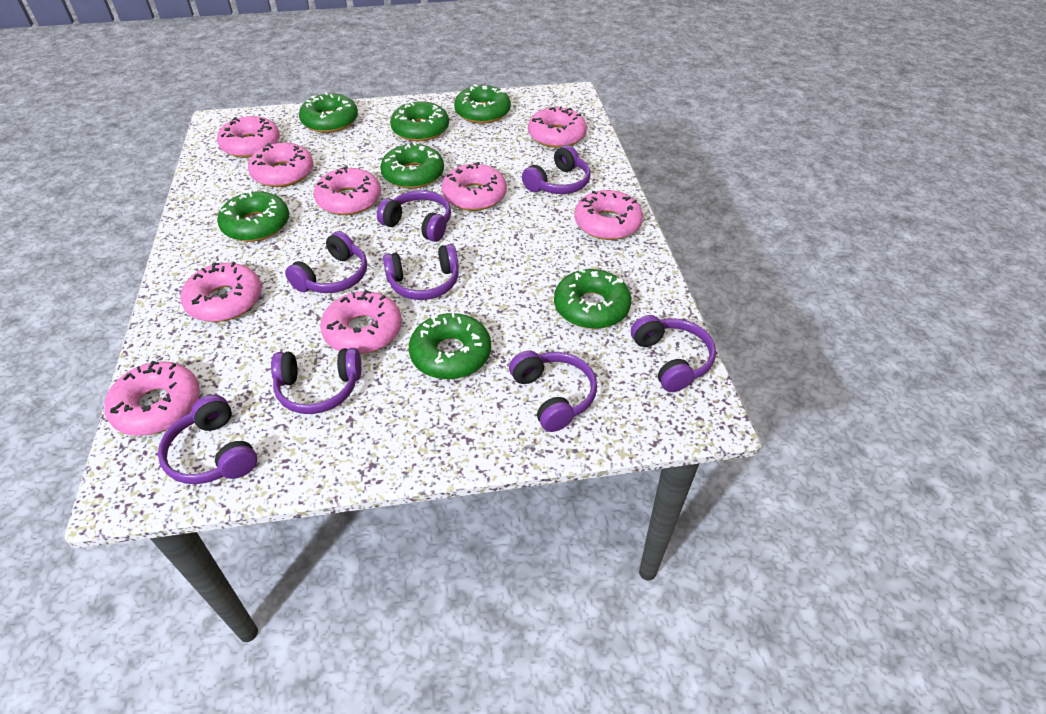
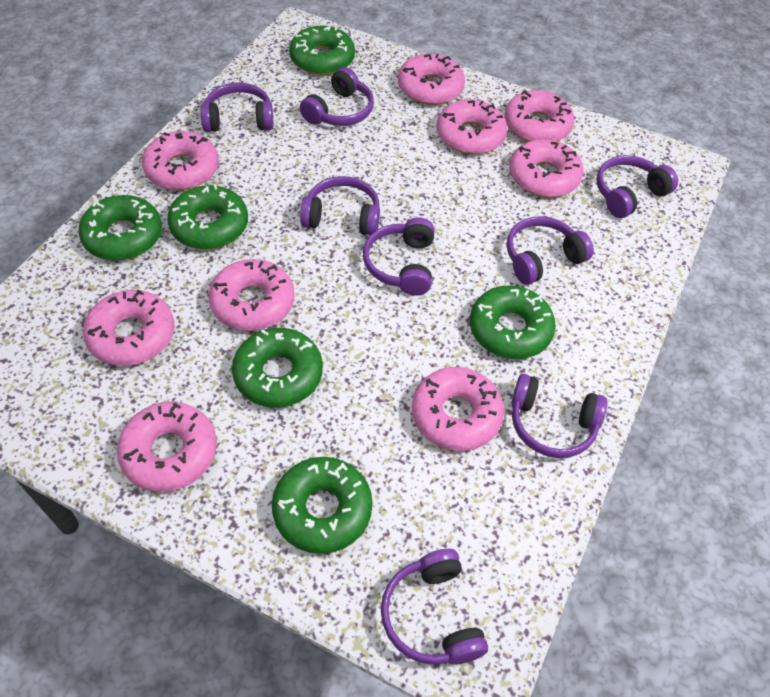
green donut: 7 -> 6

